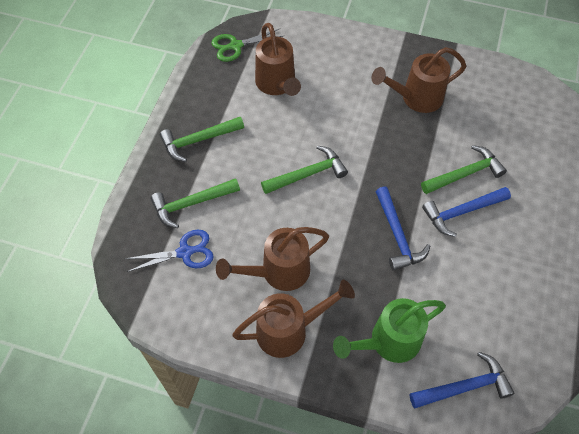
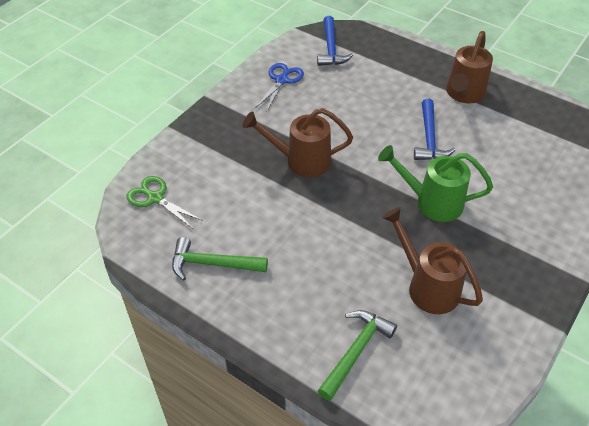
blue hammer: 3 -> 2
brown watering can: 4 -> 3
green hammer: 4 -> 2

